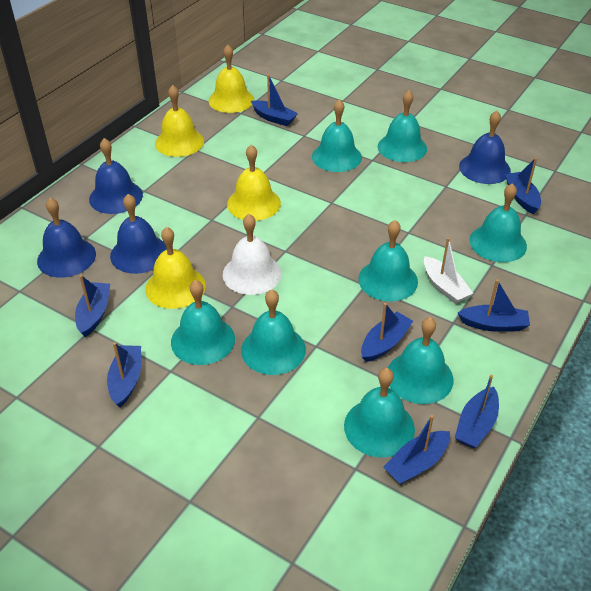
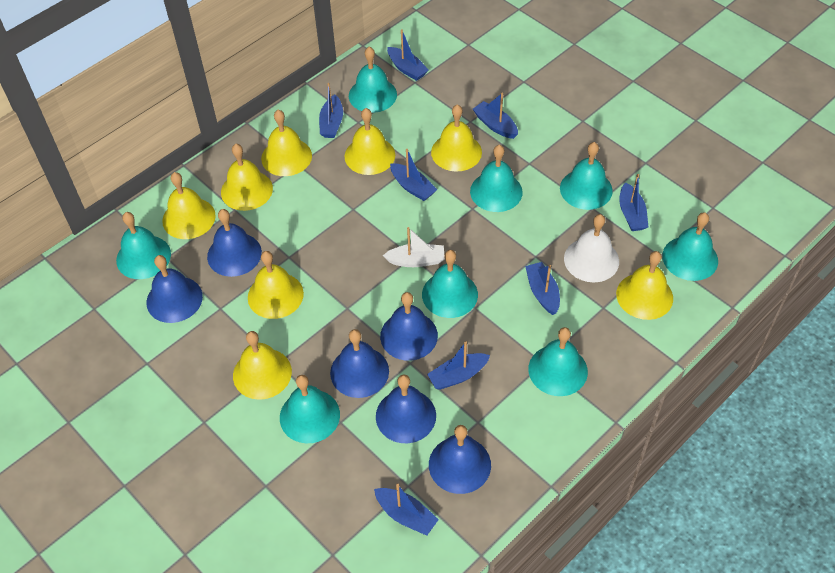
blue bell: 4 -> 6
yellow bell: 4 -> 8

